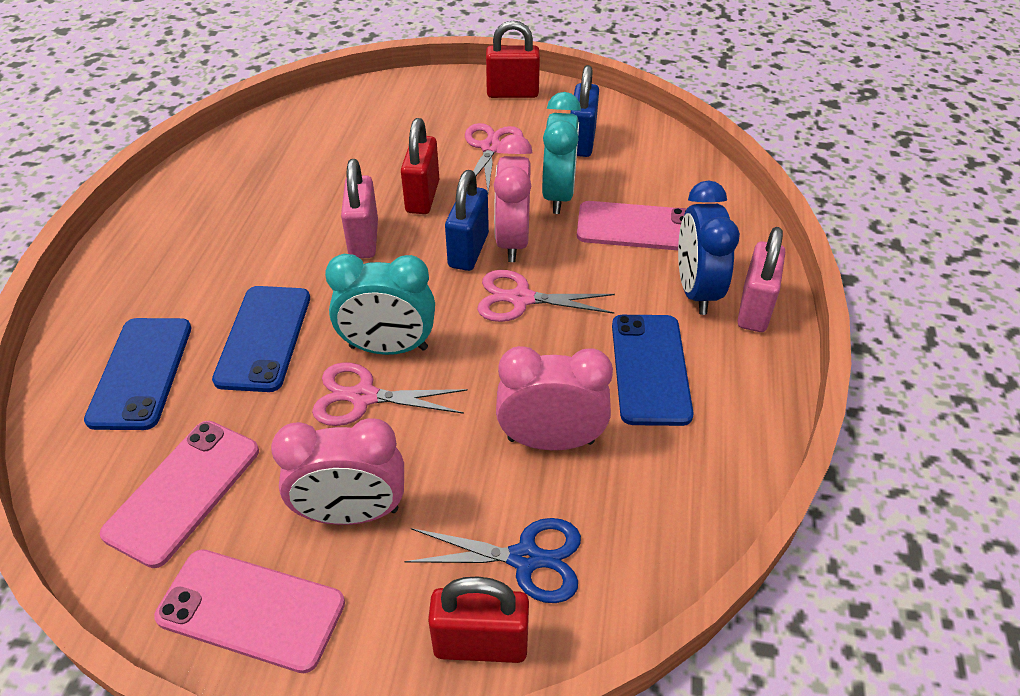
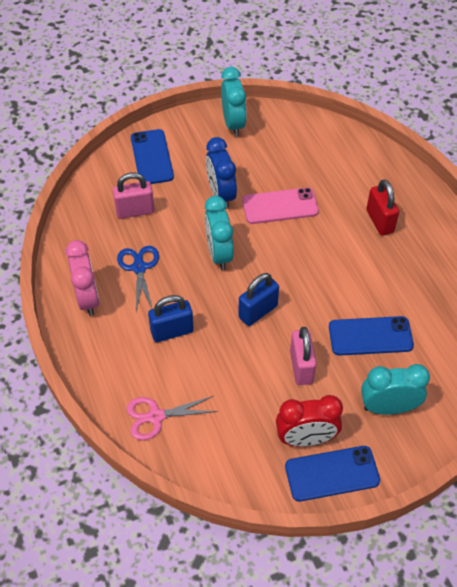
pink clock: 3 -> 1
pink phone: 3 -> 1
pink scissors: 3 -> 1
red clock: 0 -> 1
red padlock: 3 -> 1
turquoise clock: 2 -> 3

